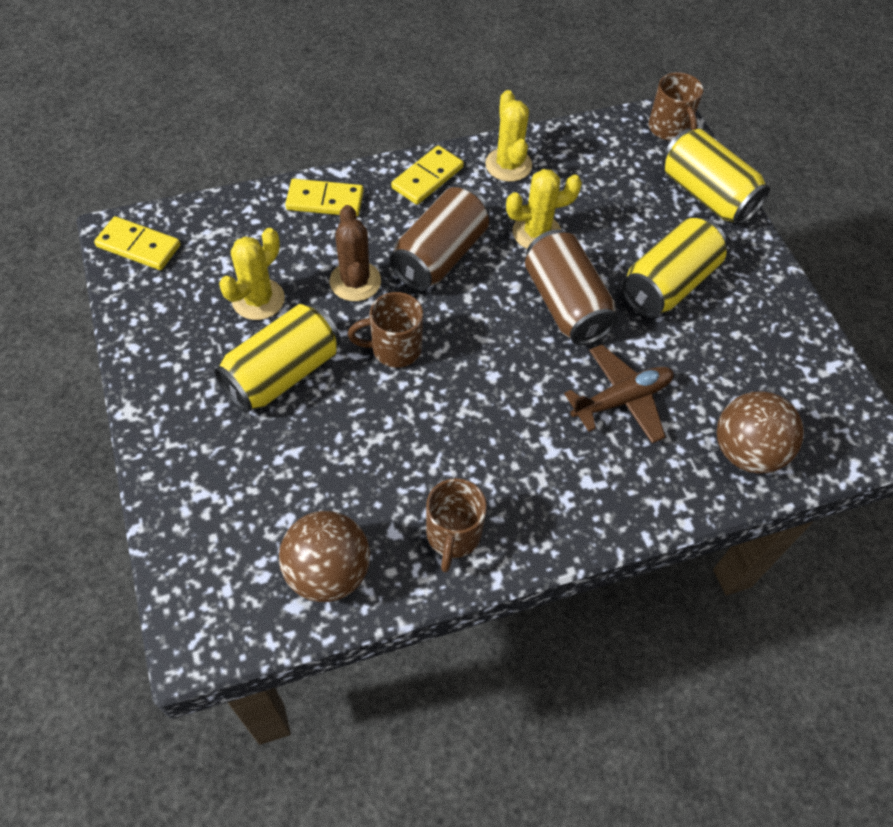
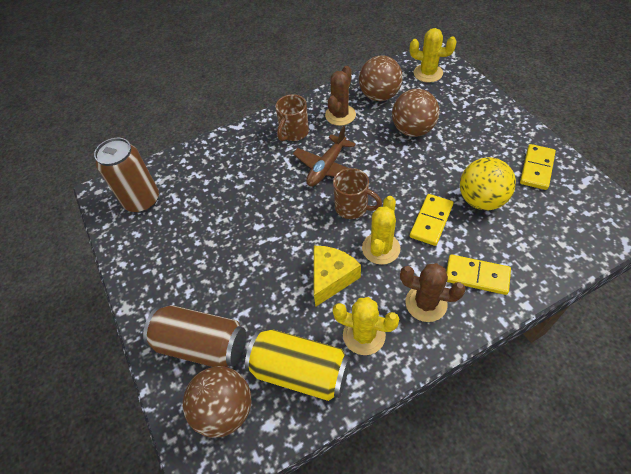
brown ball: 2 -> 3
brown cactus: 1 -> 2
brown mug: 3 -> 2
yellow ball: 0 -> 1
yellow can: 3 -> 1
yellow cheese: 0 -> 1

